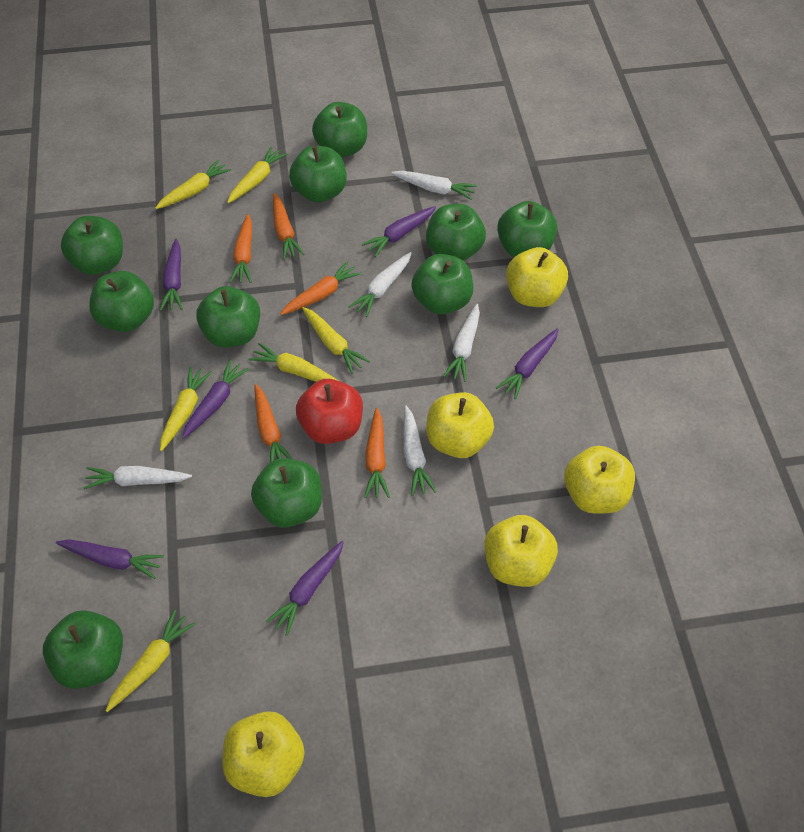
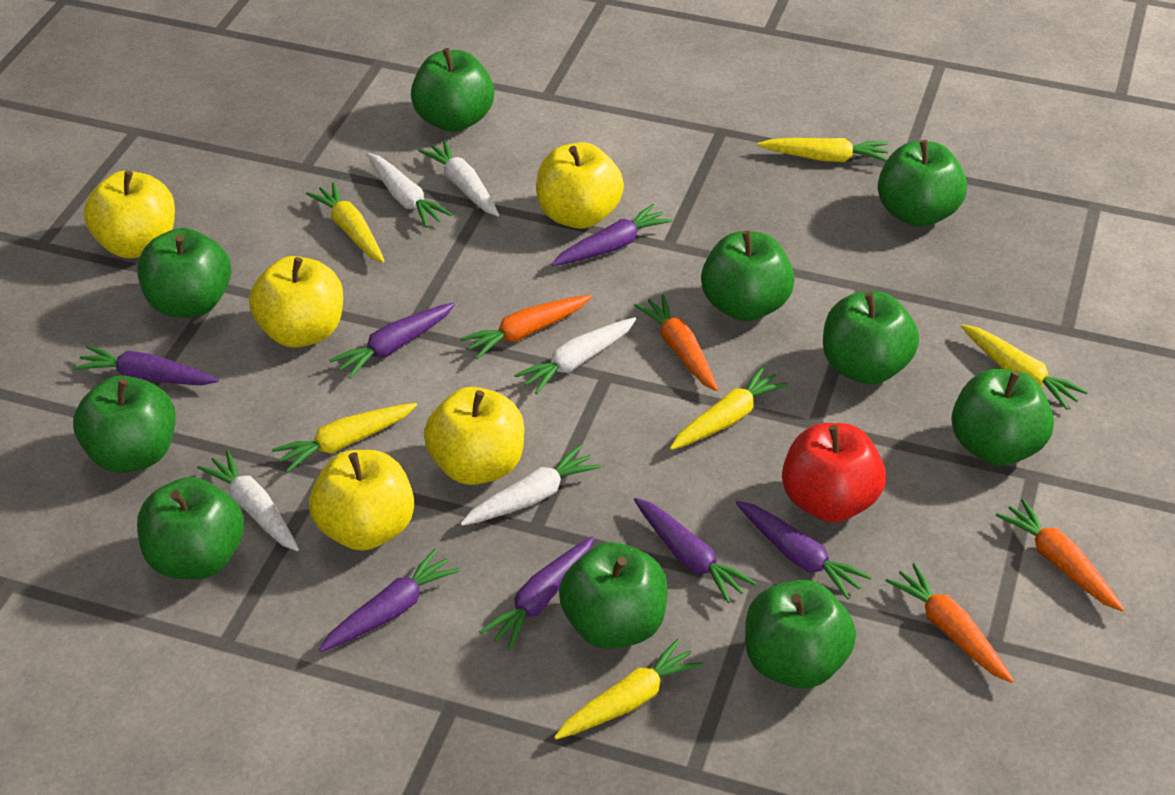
orange carrot: 5 -> 4
purple carrot: 6 -> 7

